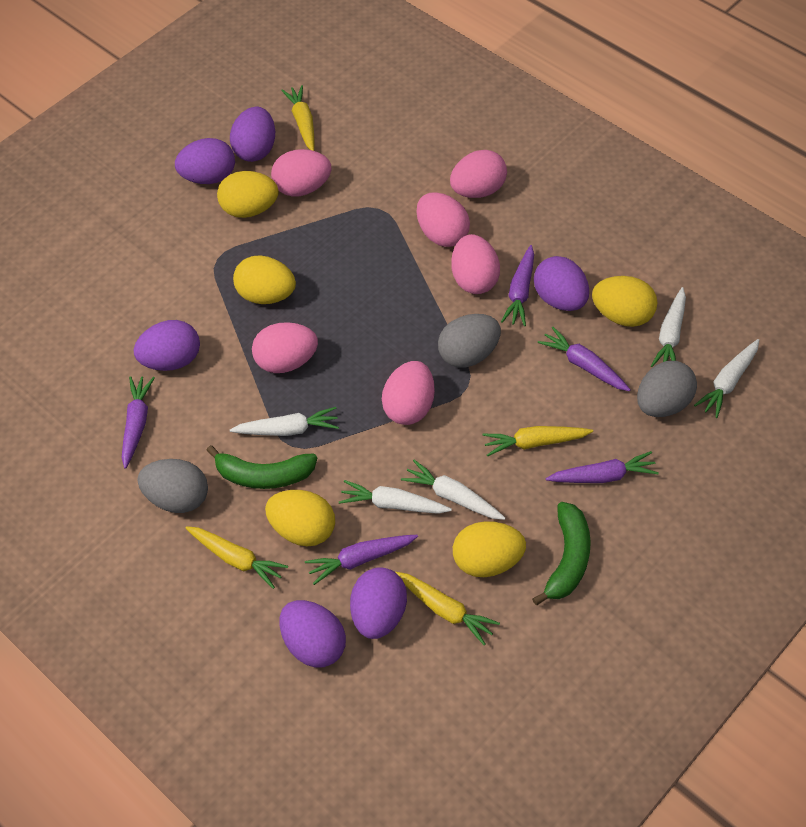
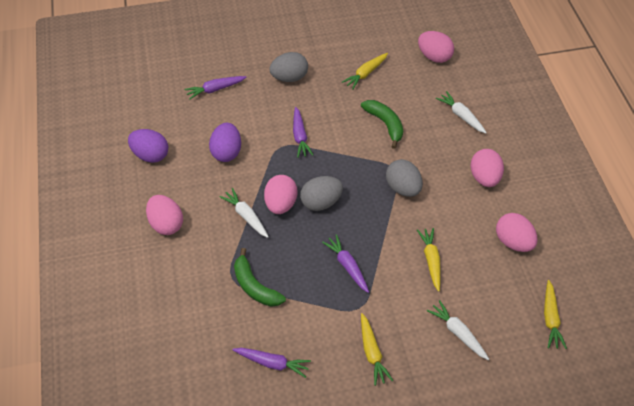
pink egg: 6 -> 5
purple carrot: 5 -> 4
purple egg: 6 -> 2
white carrot: 5 -> 3
yellow egg: 5 -> 0

